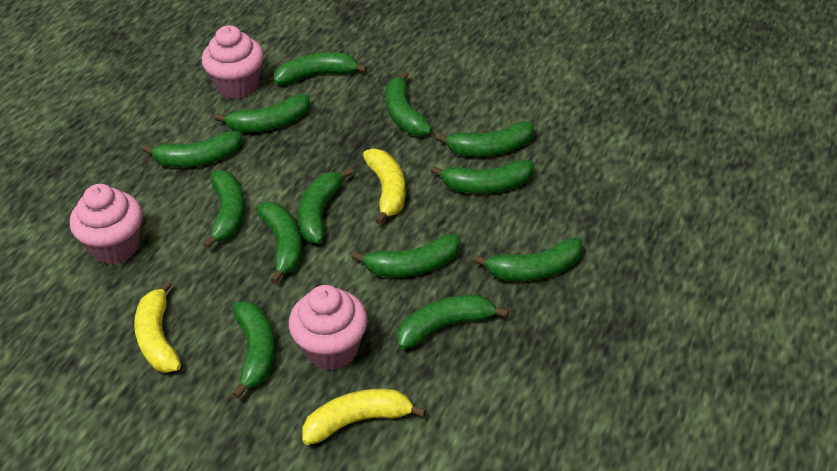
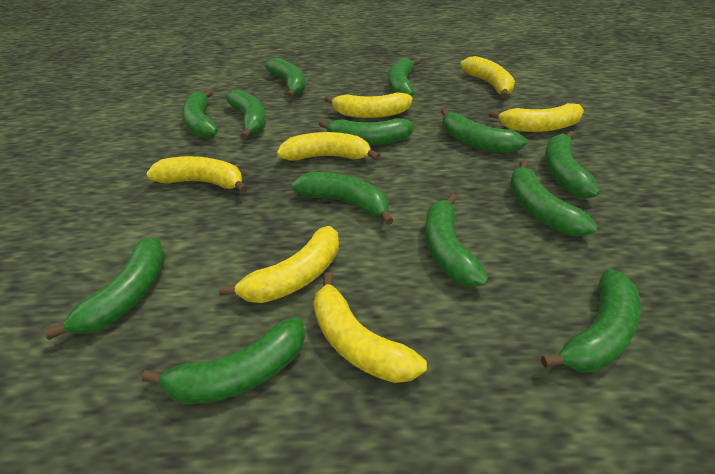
pink cupcake: 3 -> 0
yellow banana: 3 -> 7

